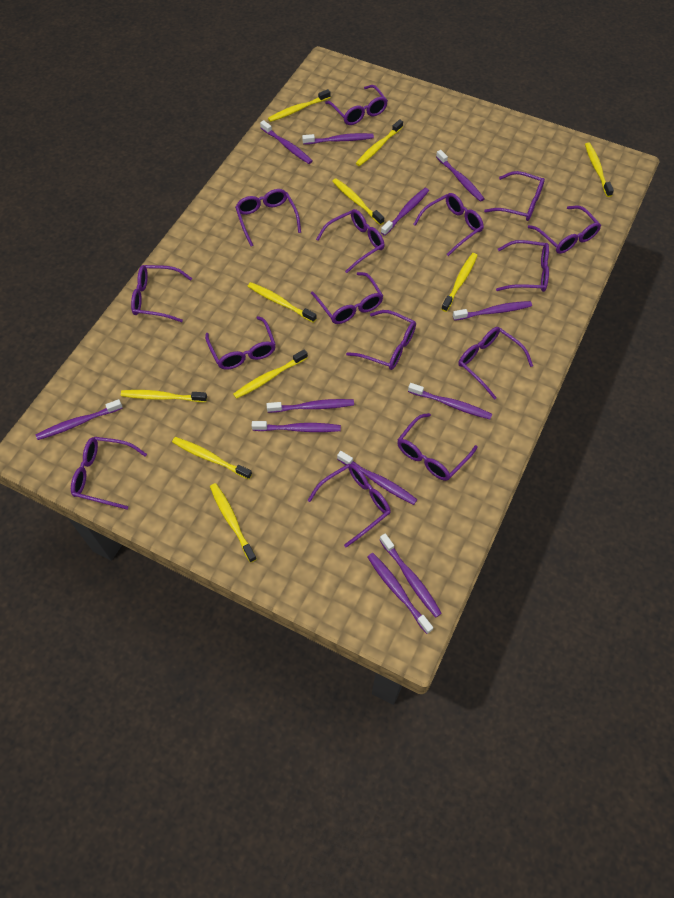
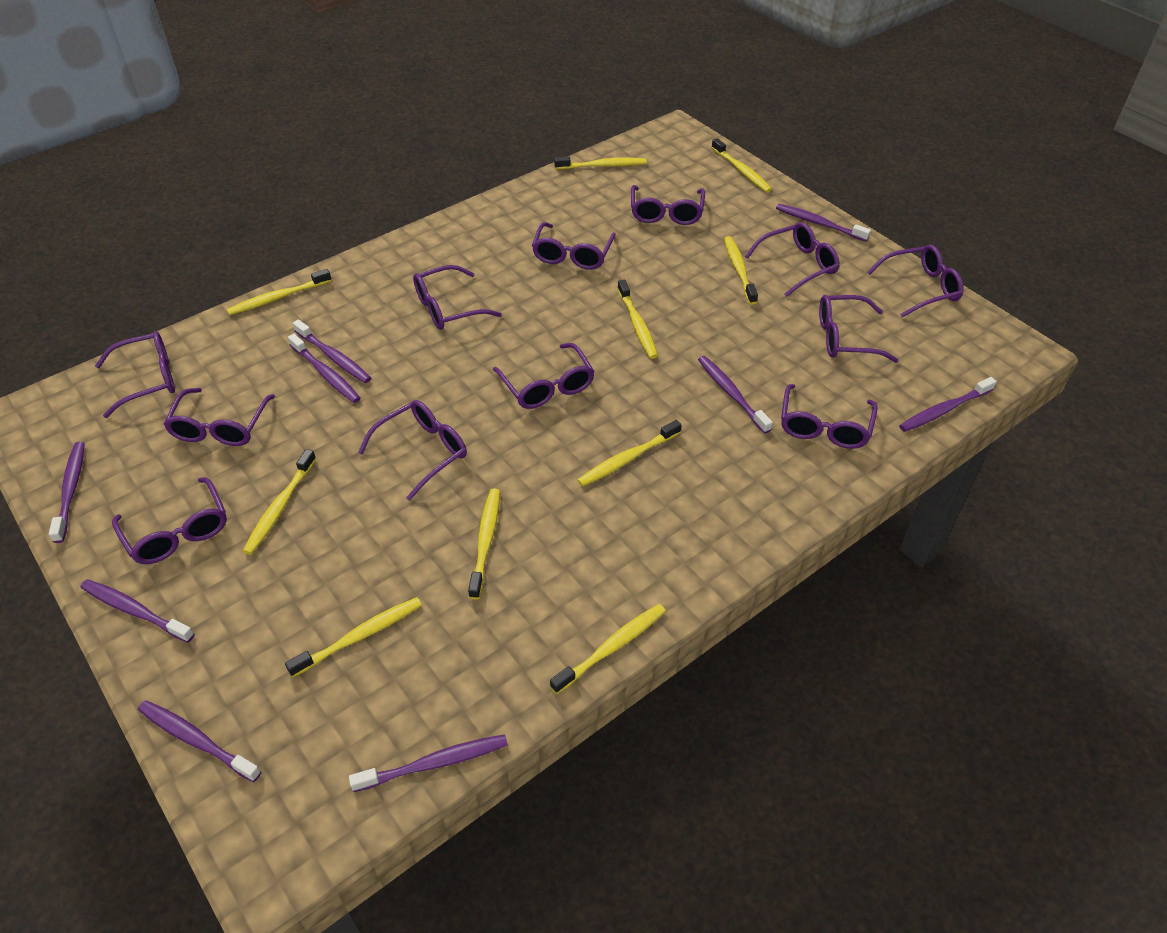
purple glasses: 15 -> 12
purple toothbrush: 12 -> 9

